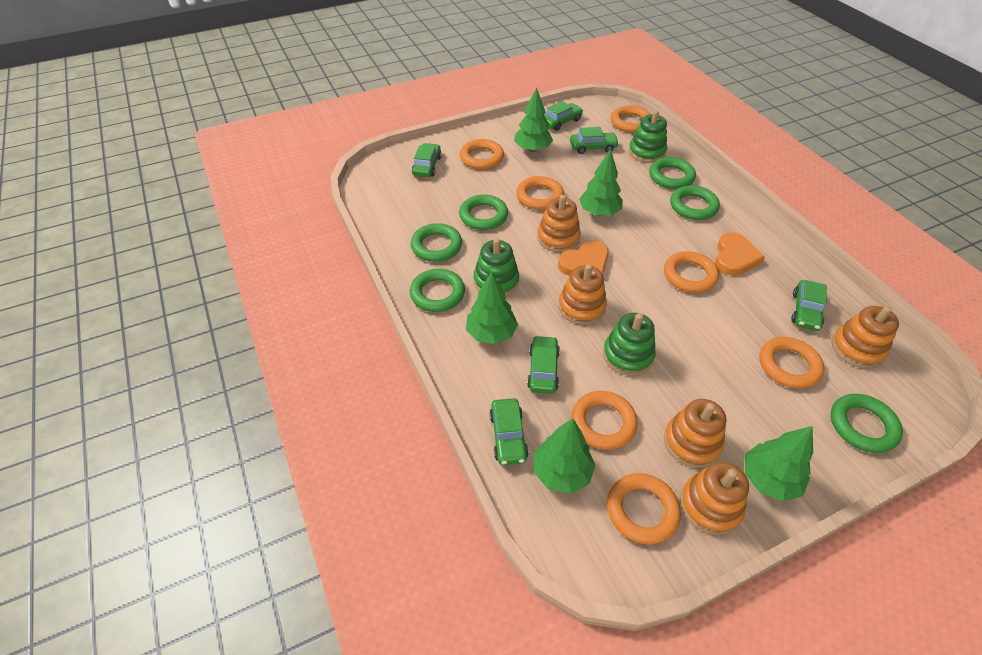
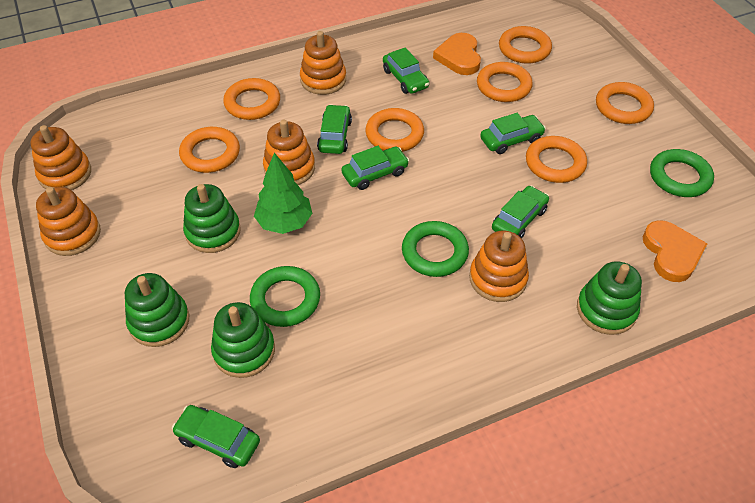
green ring: 6 -> 3
green stacking toy: 3 -> 4
green tree: 5 -> 1

